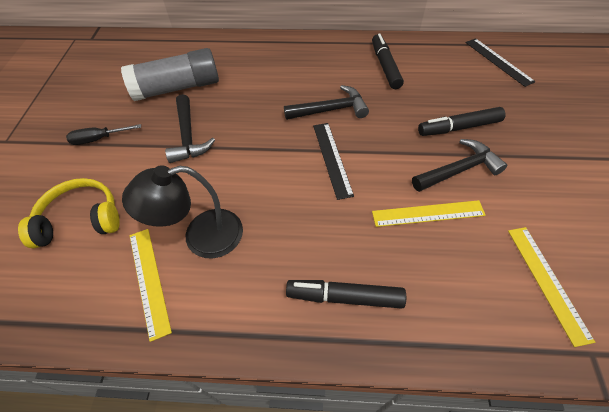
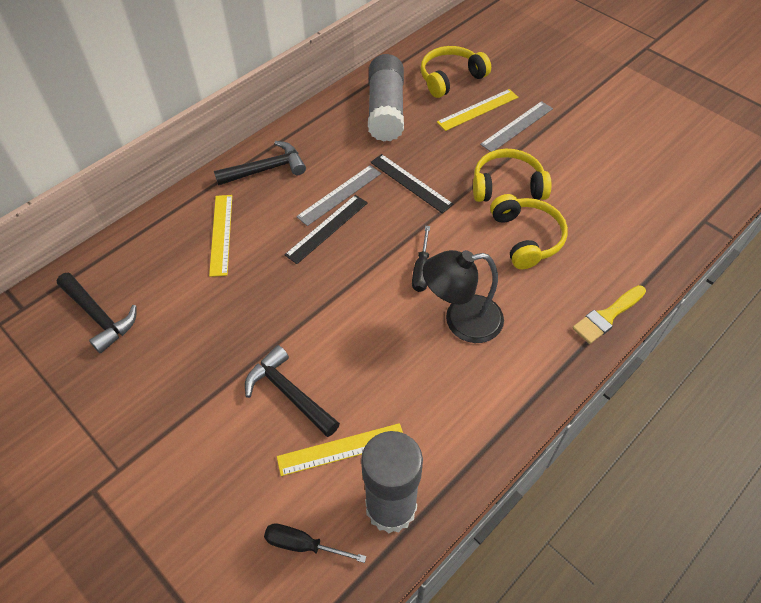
black marker: 3 -> 0
black screwdriver: 1 -> 2
grey glue stick: 1 -> 2
grey ruler: 0 -> 2
yellow brush: 0 -> 1
yellow headphones: 1 -> 3

